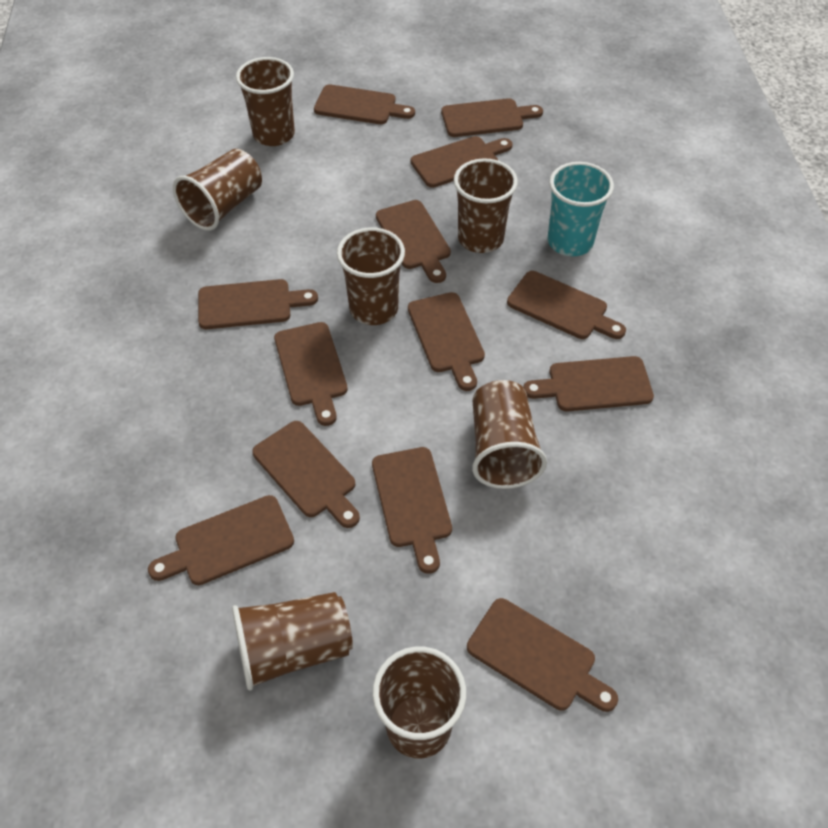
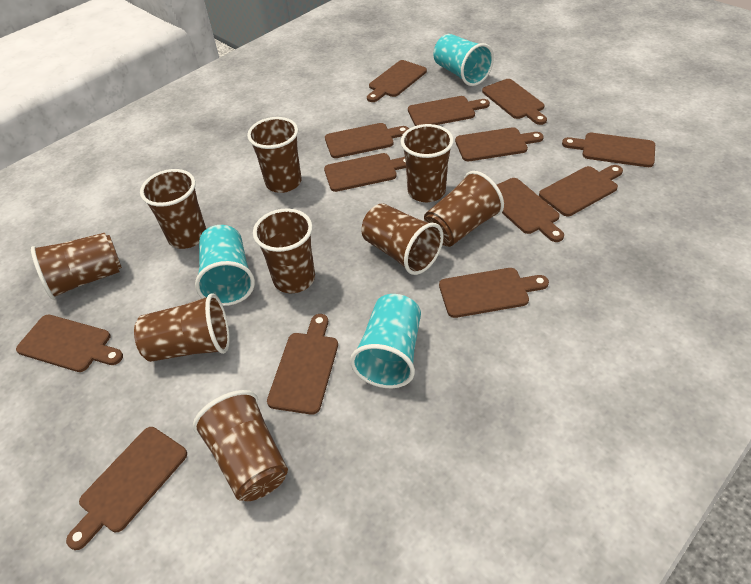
brown cup: 7 -> 9
turquoise cup: 1 -> 3

